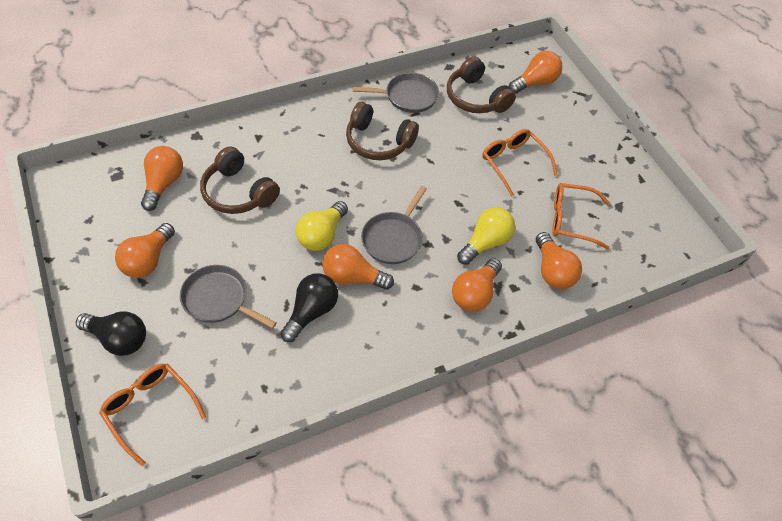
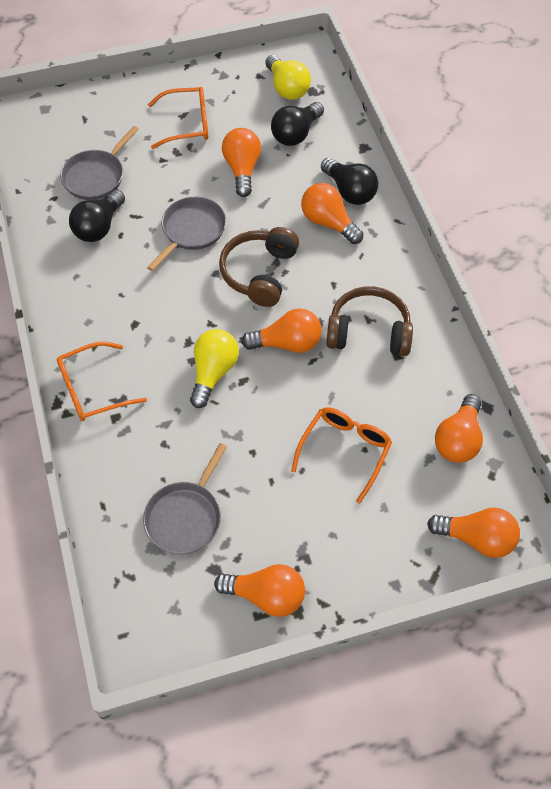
black light bulb: 2 -> 3
brown headphones: 3 -> 2

